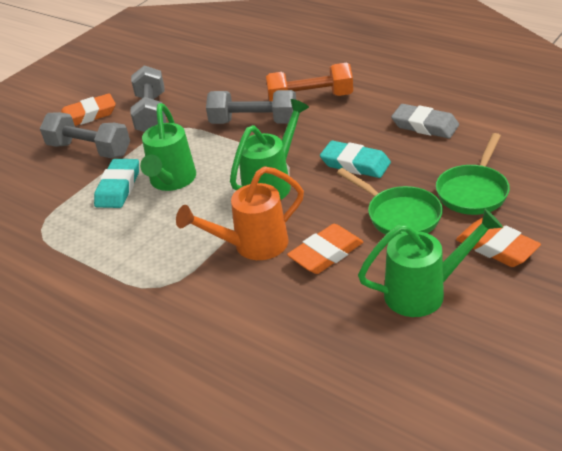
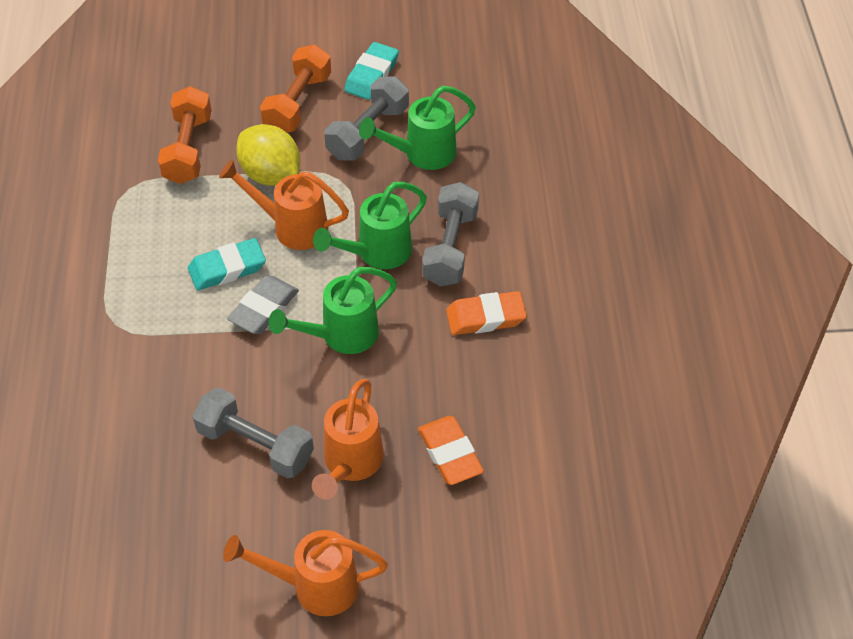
green pan: 2 -> 0
orange dumbbell: 1 -> 2
orange eraser: 3 -> 2
orange watering can: 1 -> 3
yellow lemon: 0 -> 1

